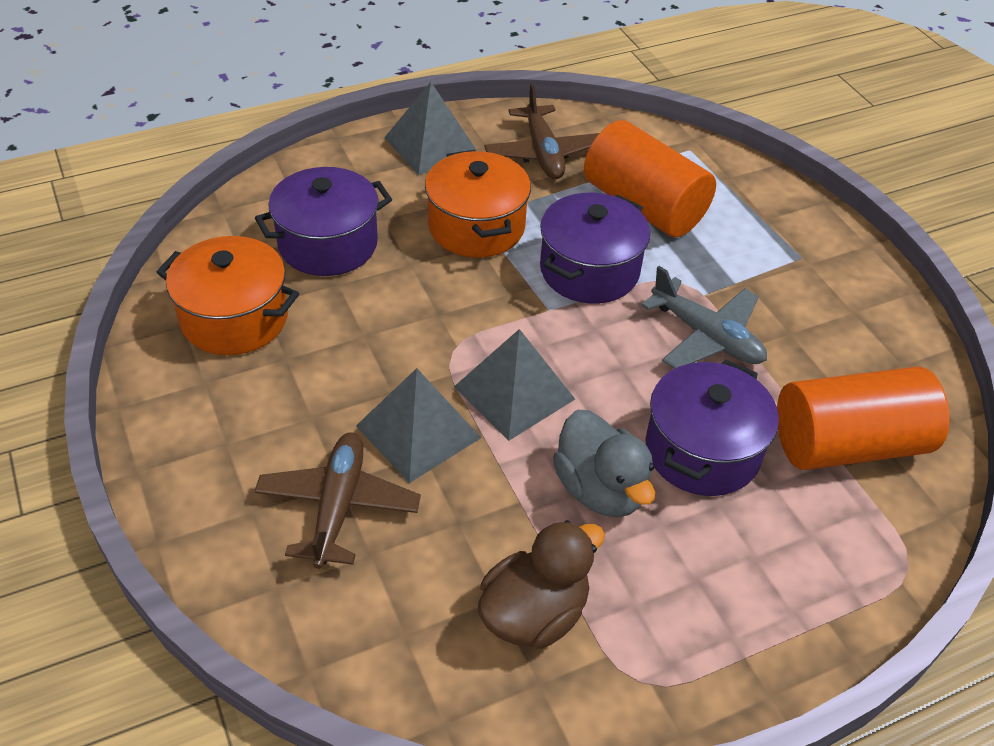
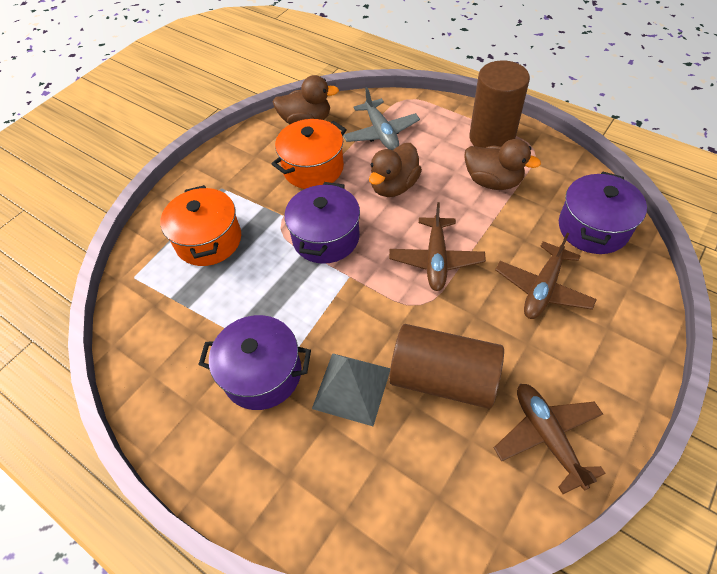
brown cylinder: 0 -> 2
brown duck: 1 -> 3
brown plane: 2 -> 3
grey duck: 1 -> 0
grey pyramid: 3 -> 1
orange cylinder: 2 -> 0

